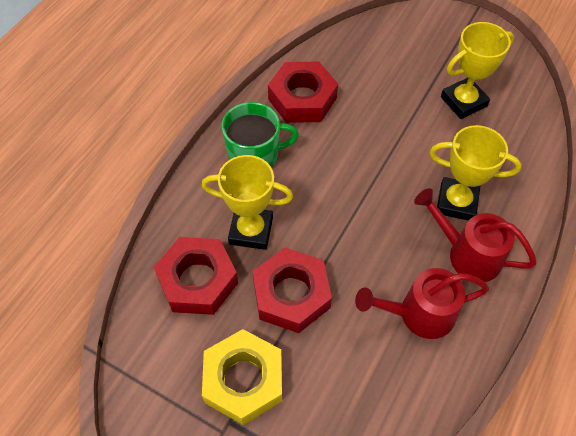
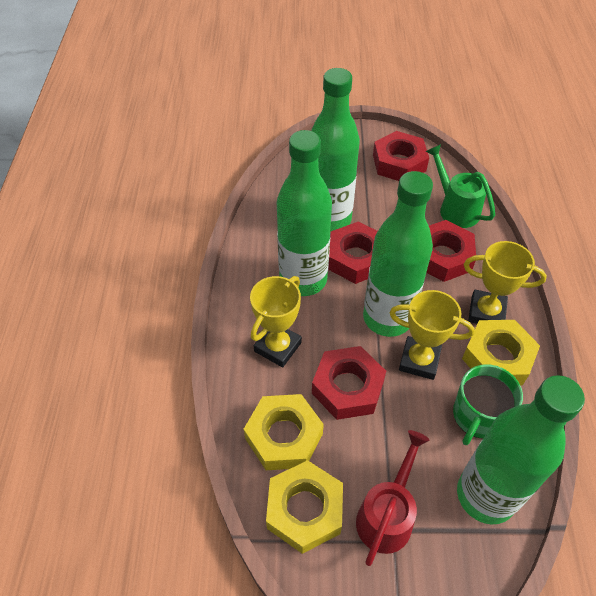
green bottle: 0 -> 4
green watering can: 0 -> 1
red nut: 3 -> 4
red watering can: 2 -> 1
yellow nut: 1 -> 3

